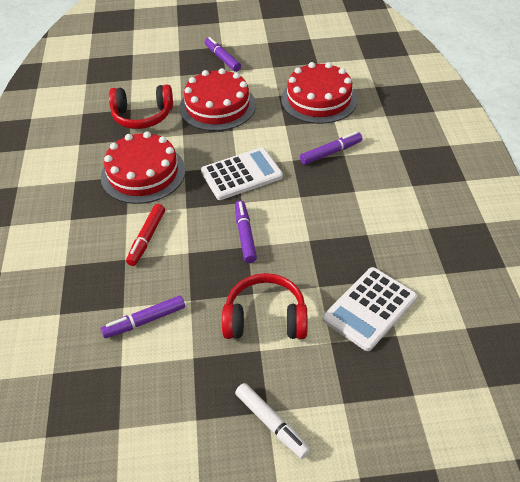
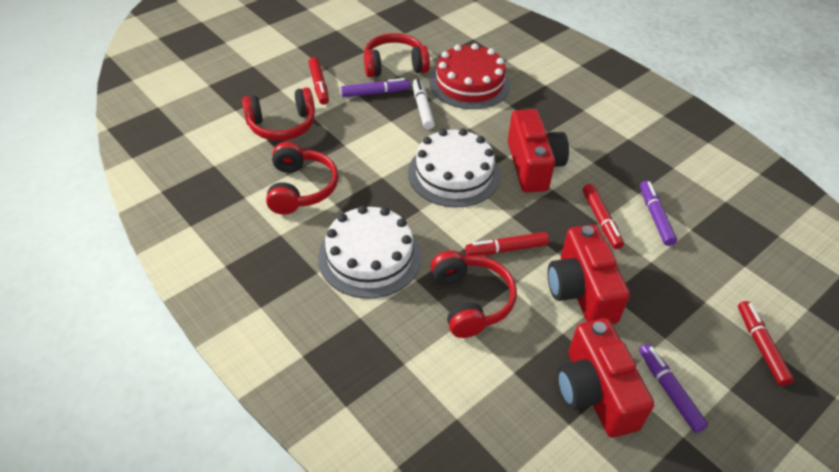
purple marker: 4 -> 3
red cake: 3 -> 1
red camera: 0 -> 3
red headphones: 2 -> 4
red marker: 1 -> 4
white cake: 0 -> 2
white calculator: 2 -> 0

